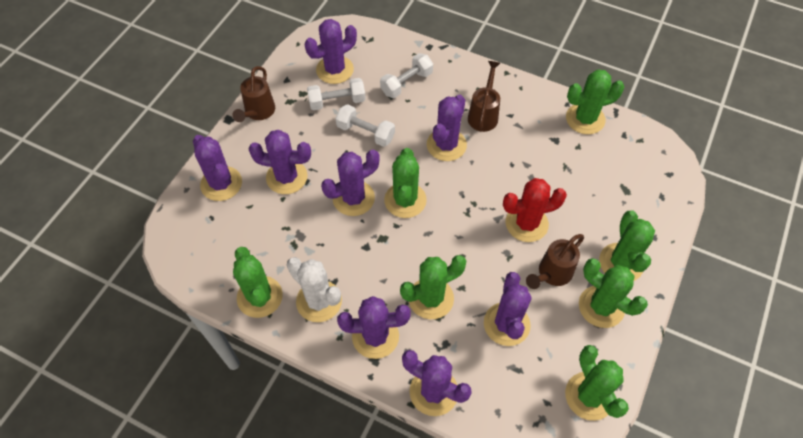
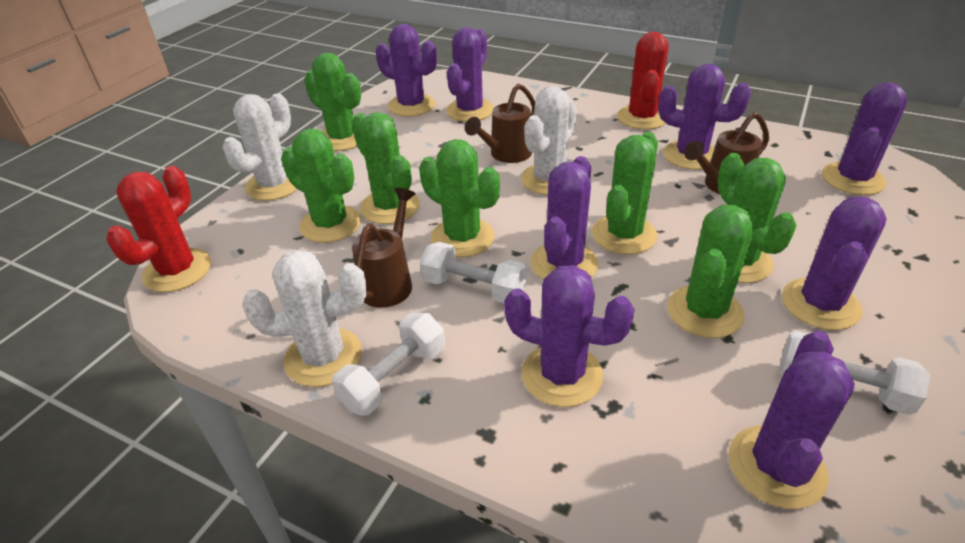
red cactus: 1 -> 2
white cactus: 1 -> 3

